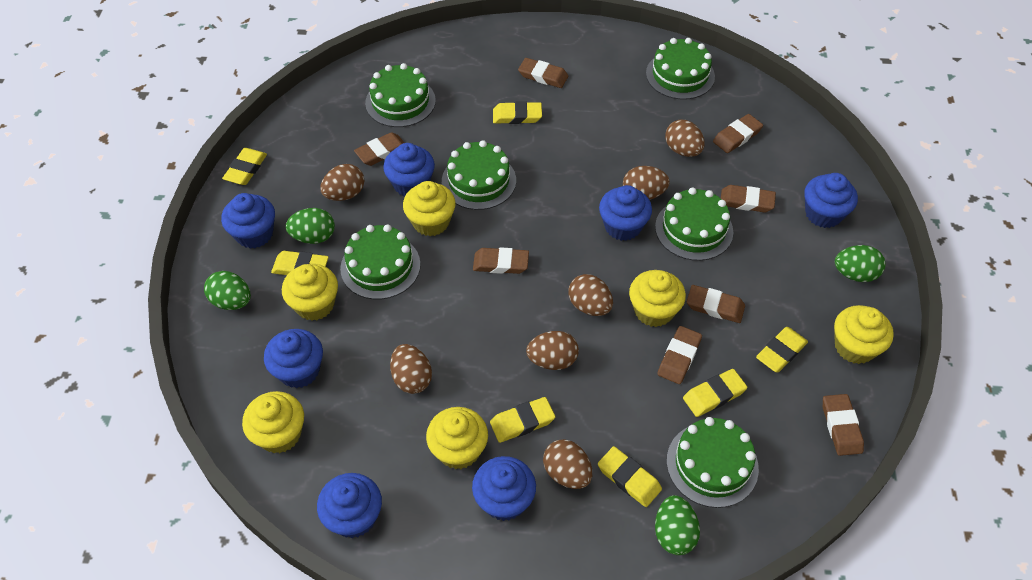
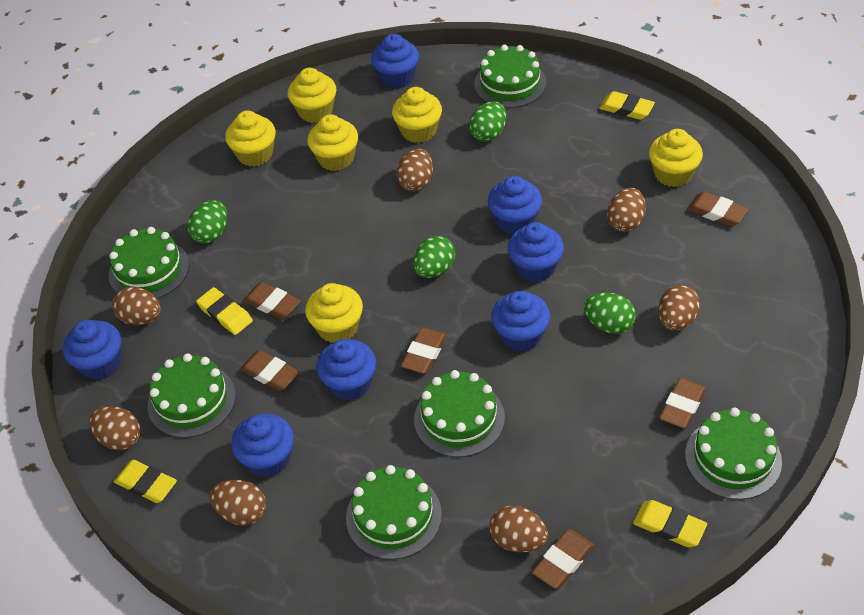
brown eraser: 8 -> 6
yellow eraser: 7 -> 4

